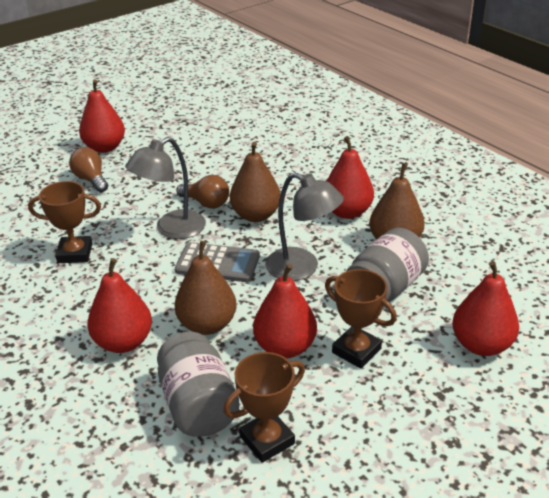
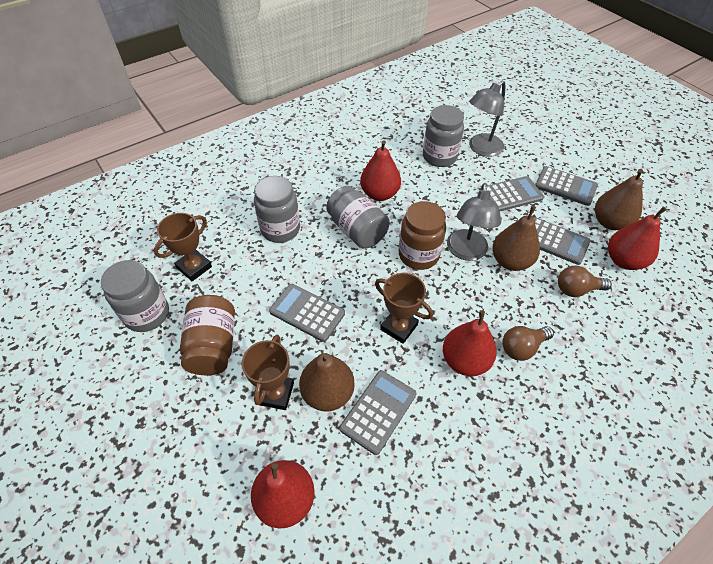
brown jar: 0 -> 2
grey calculator: 1 -> 5
grey jar: 2 -> 4
red pear: 5 -> 4

